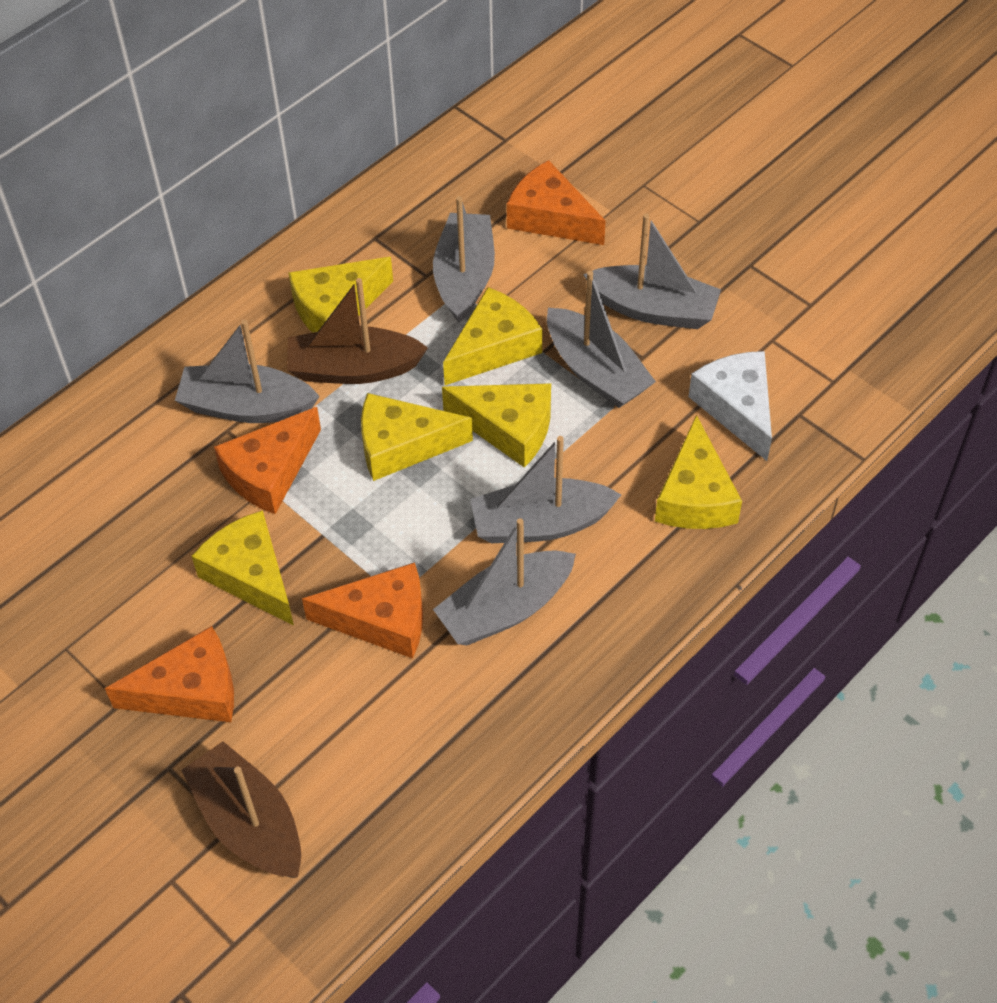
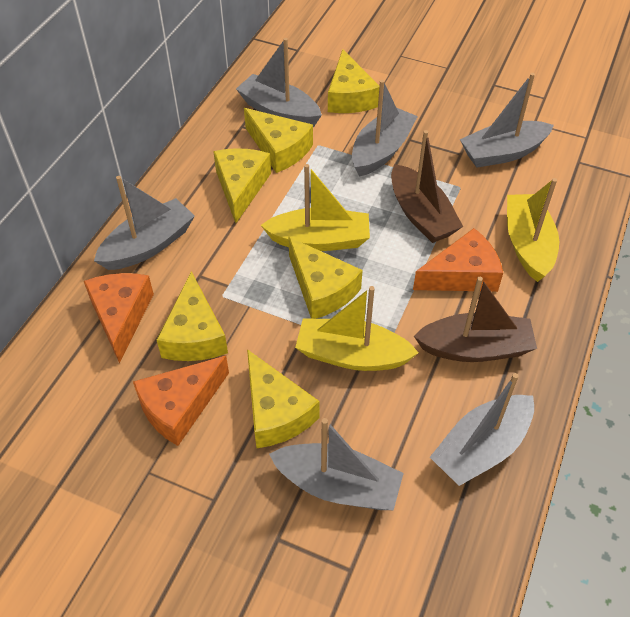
orange cheese: 4 -> 3
white cheese: 1 -> 0
yellow boat: 0 -> 3

